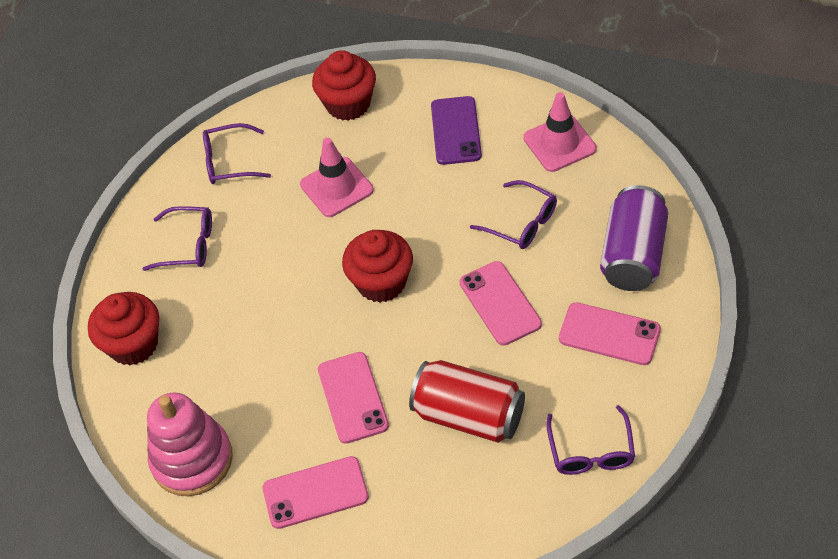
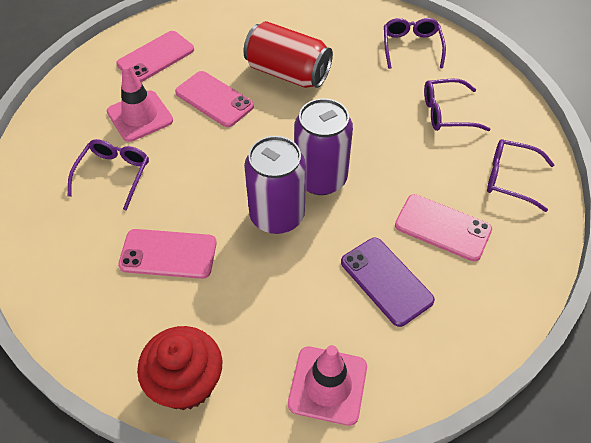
pink stacking toy: 1 -> 0
purple can: 1 -> 2
red cupcake: 3 -> 1

